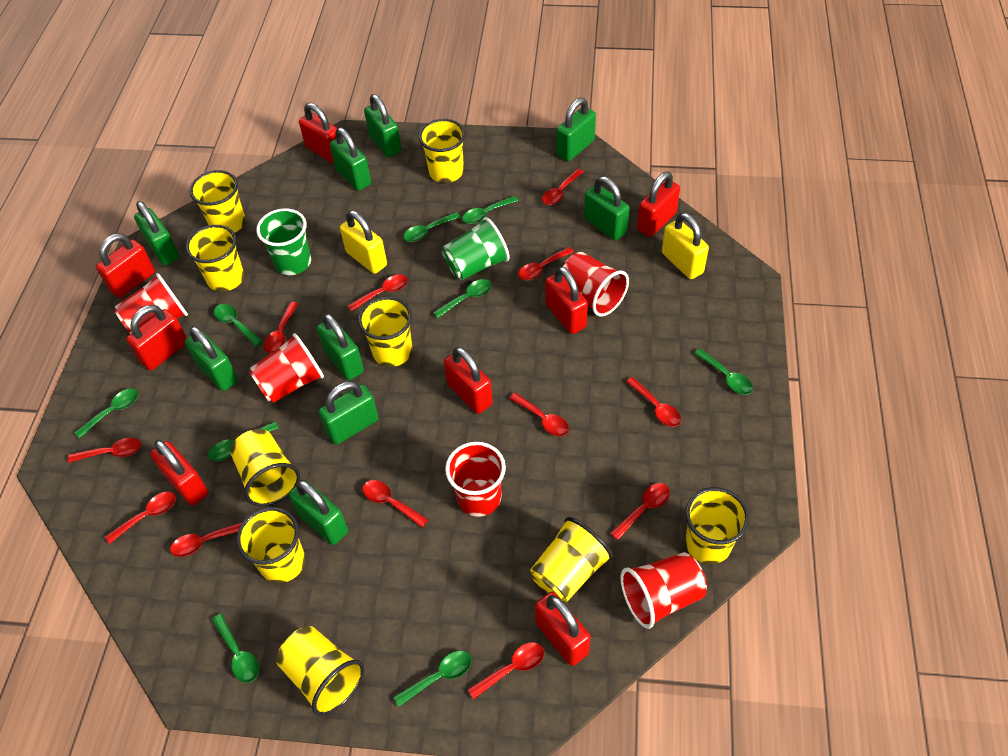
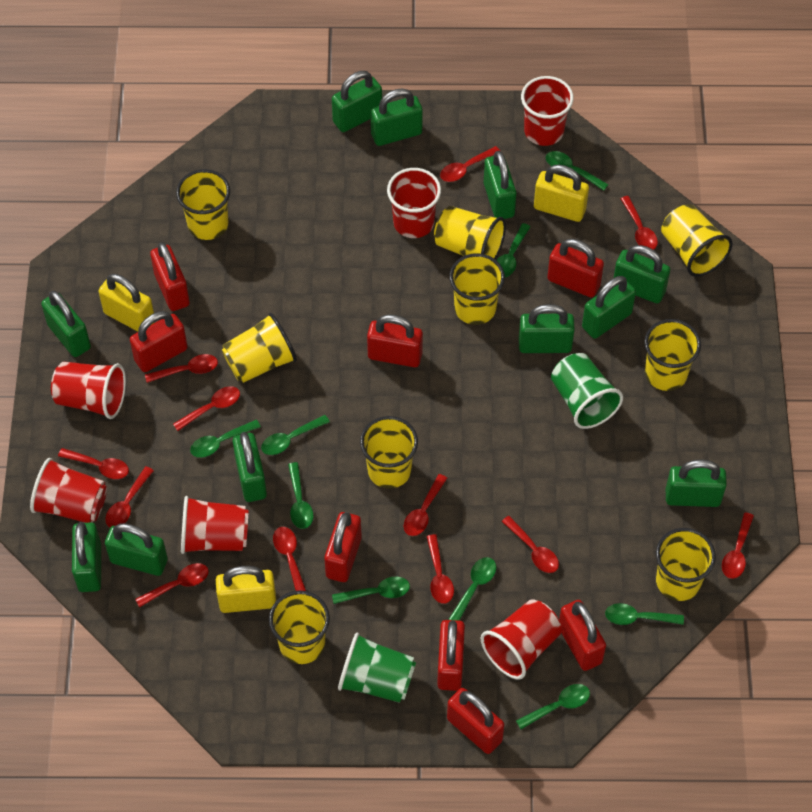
green padlock: 9 -> 11
red cup: 5 -> 6
yellow padlock: 2 -> 3

